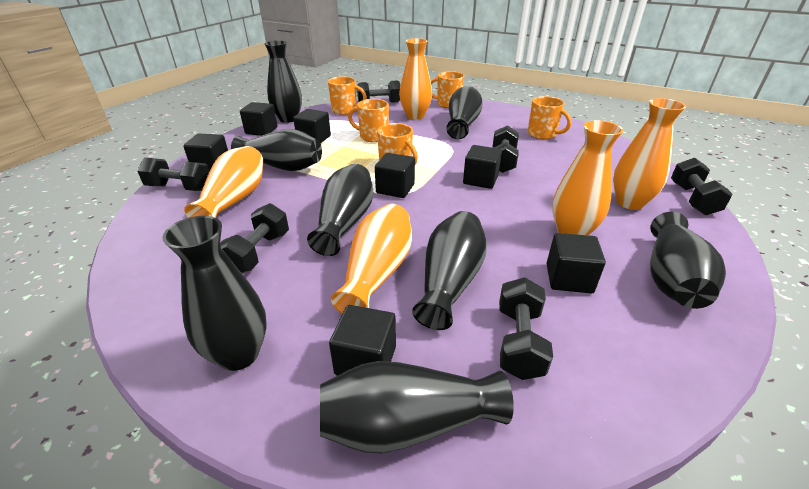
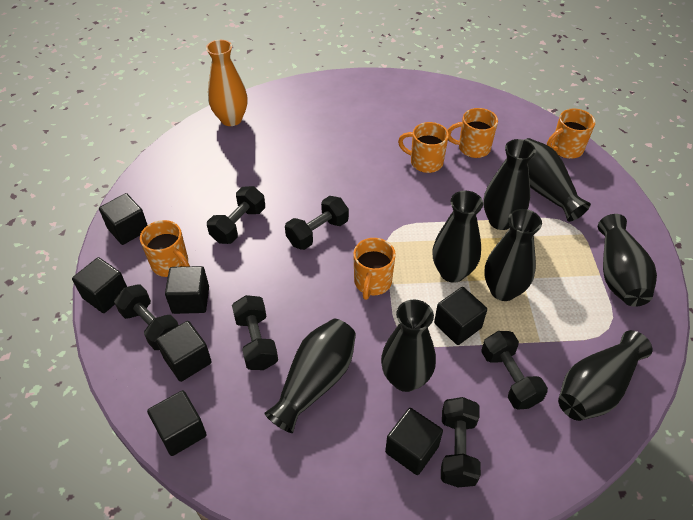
orange vase: 5 -> 1

